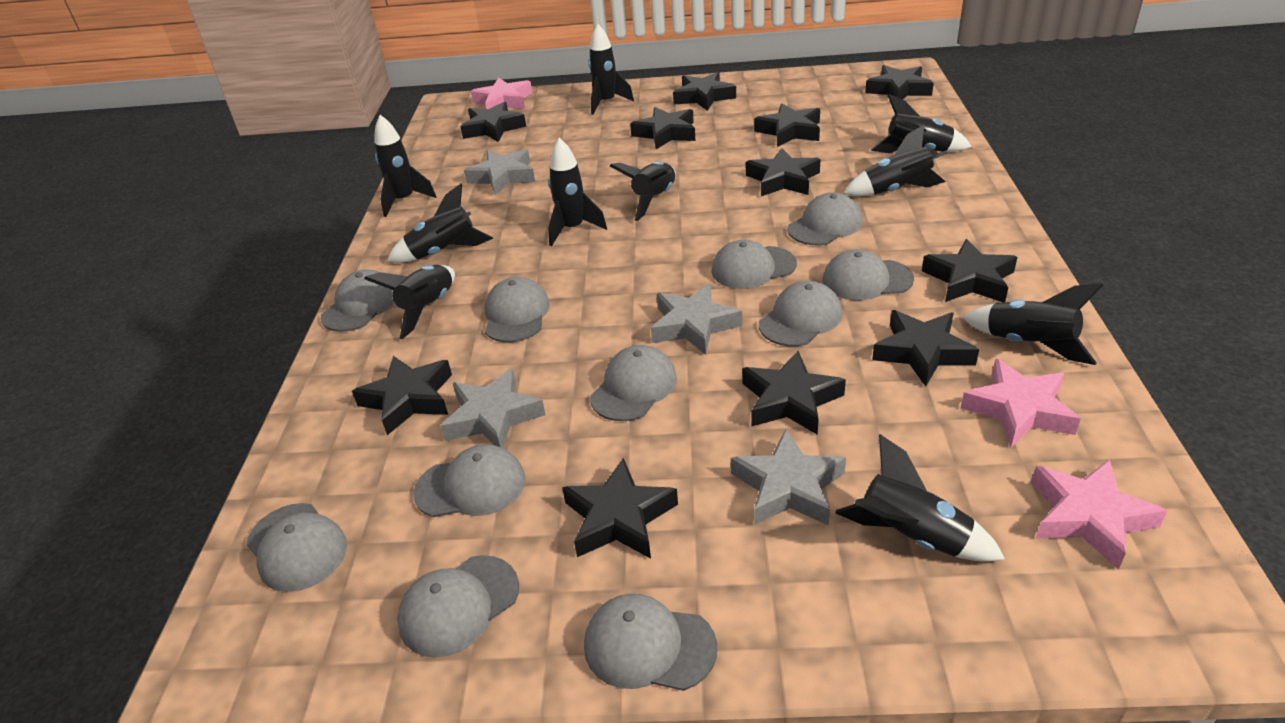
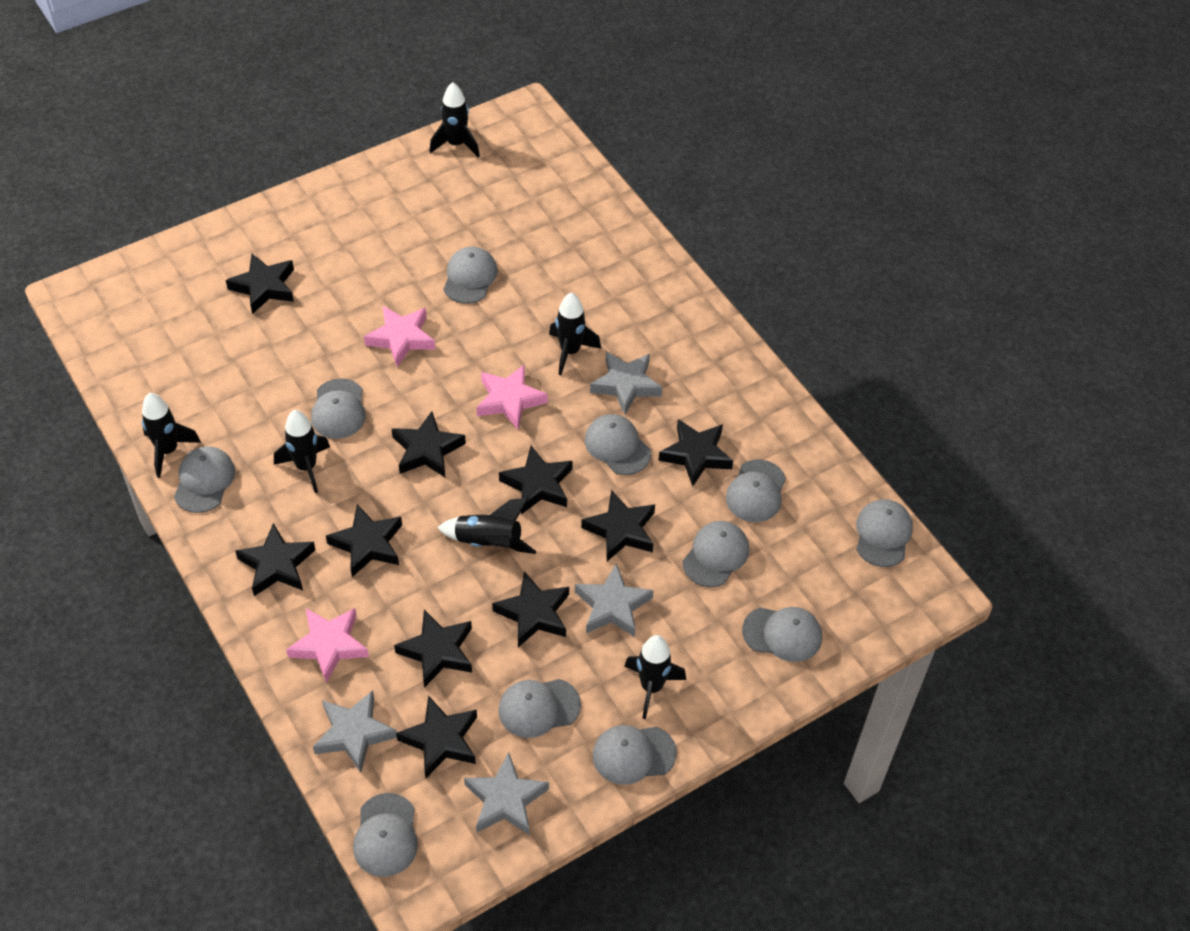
black rocket: 10 -> 6
black star: 11 -> 10

